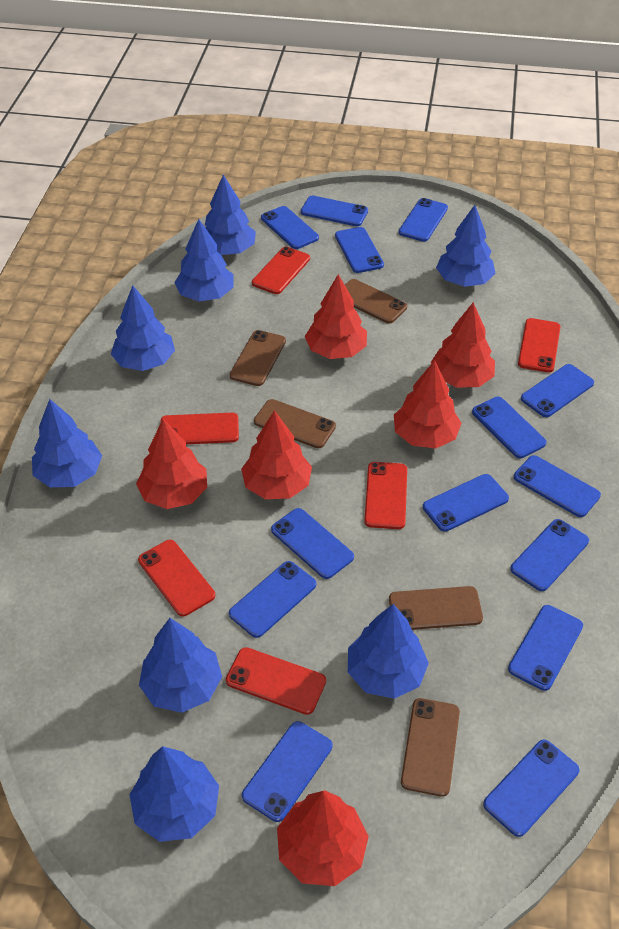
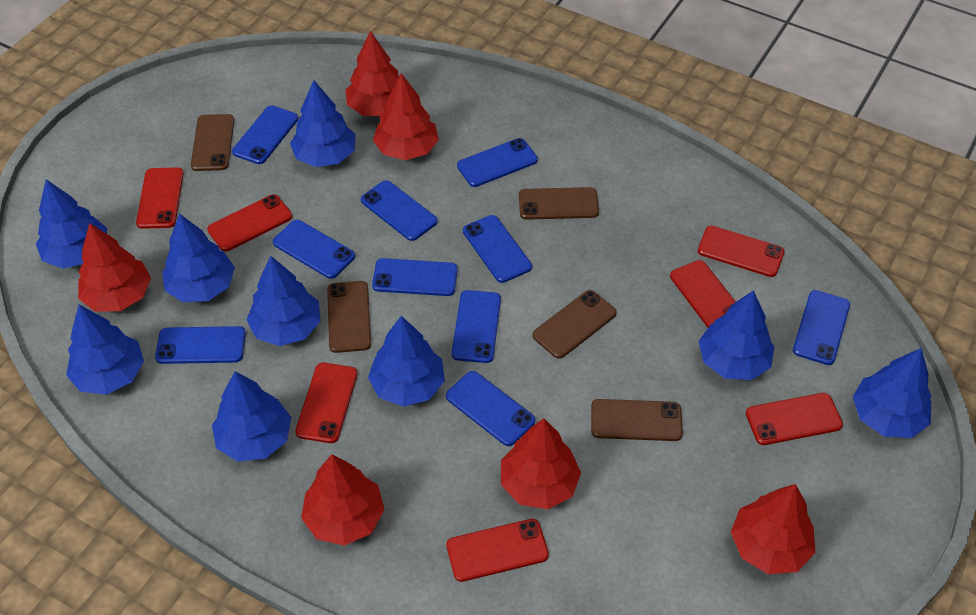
blue phone: 14 -> 10
blue tree: 8 -> 9
red phone: 6 -> 7

